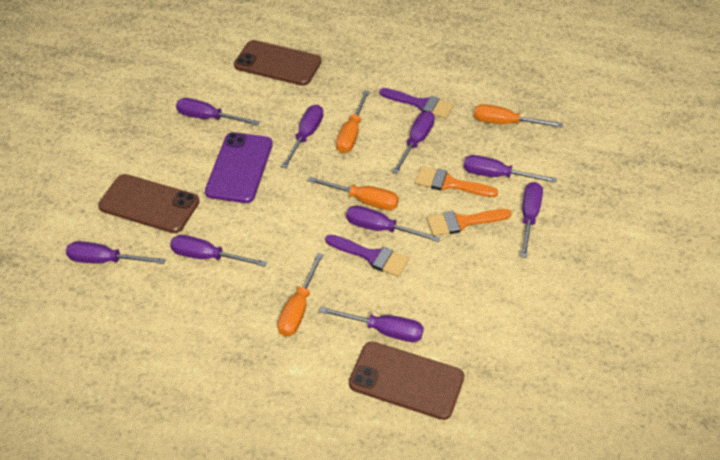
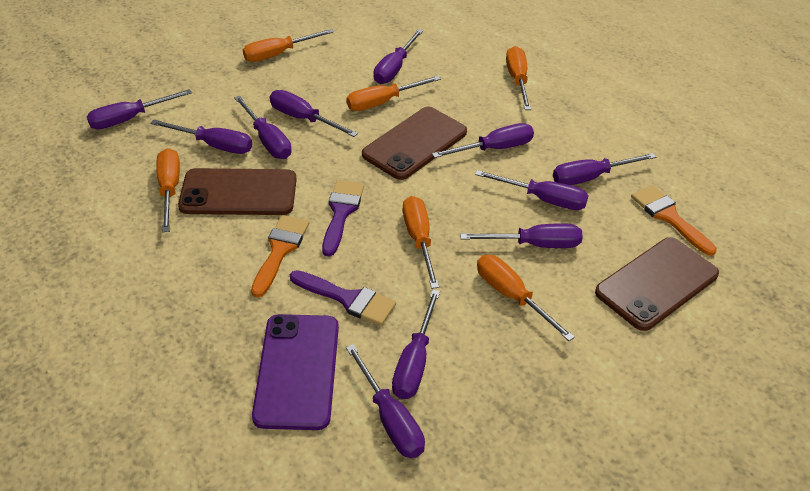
orange screwdriver: 4 -> 6
purple screwdriver: 9 -> 11

